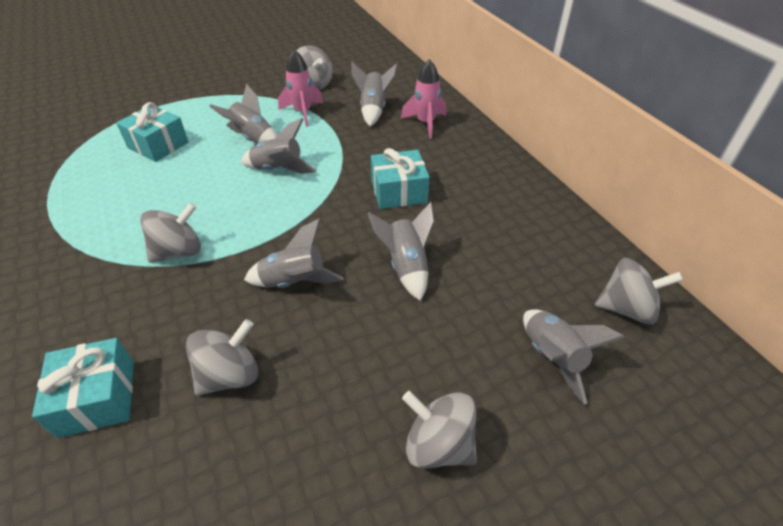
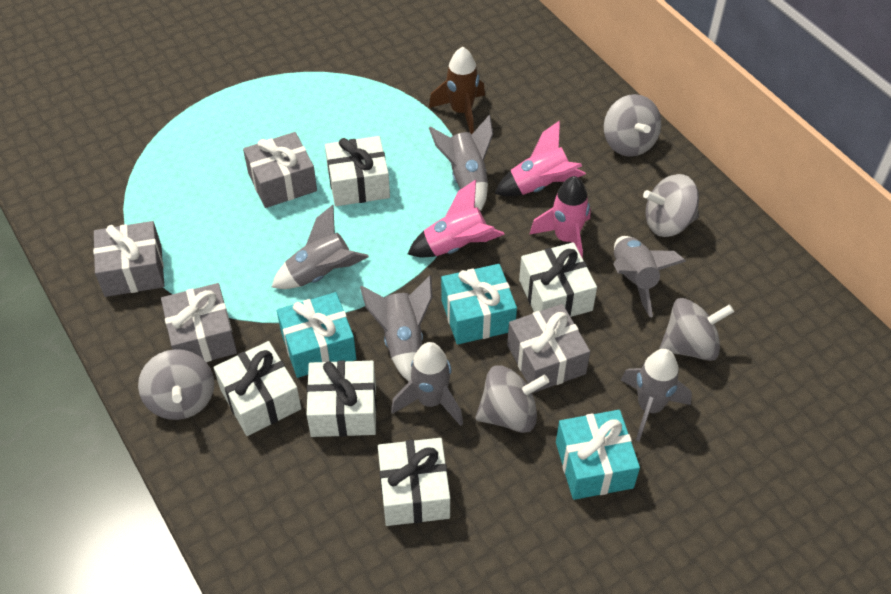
brown rocket: 0 -> 1
grey gift: 0 -> 4
pink rocket: 2 -> 3
white gift: 0 -> 5

